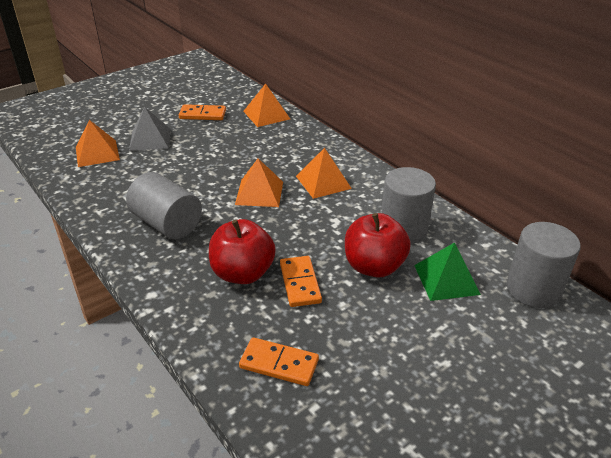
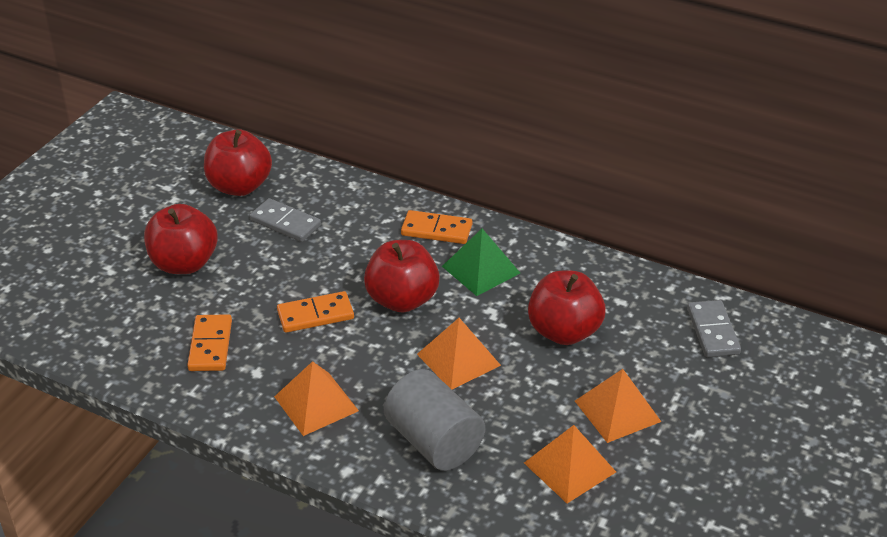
grey cylinder: 3 -> 1
grey domino: 0 -> 2
grey pyramid: 1 -> 0
red apple: 2 -> 4

